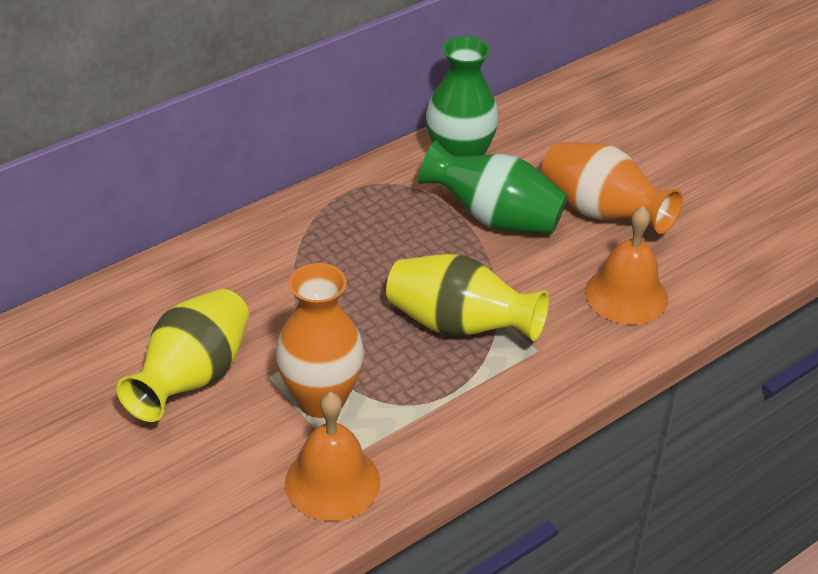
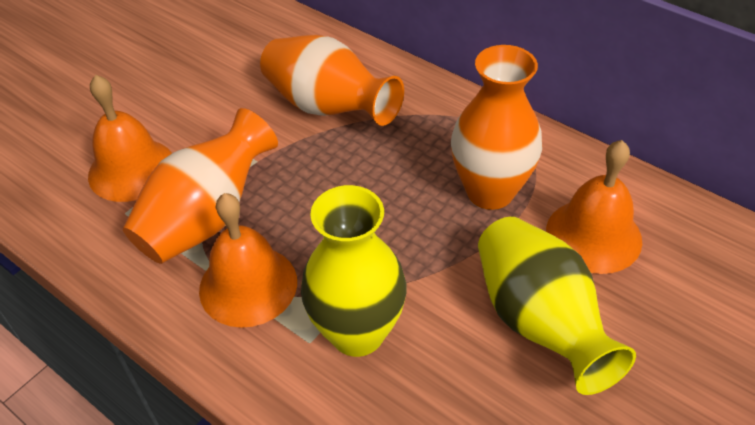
green vase: 2 -> 0
orange bell: 2 -> 3
orange vase: 2 -> 3

